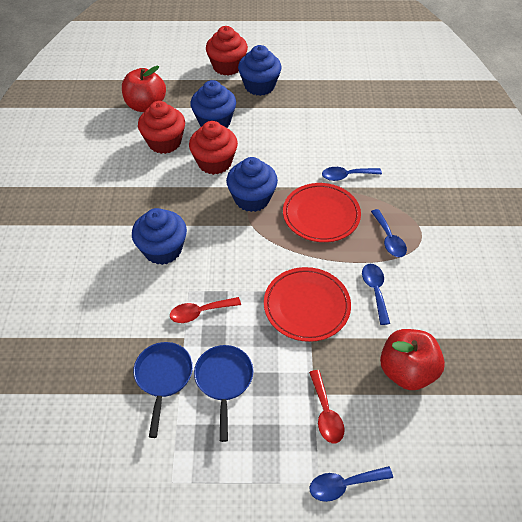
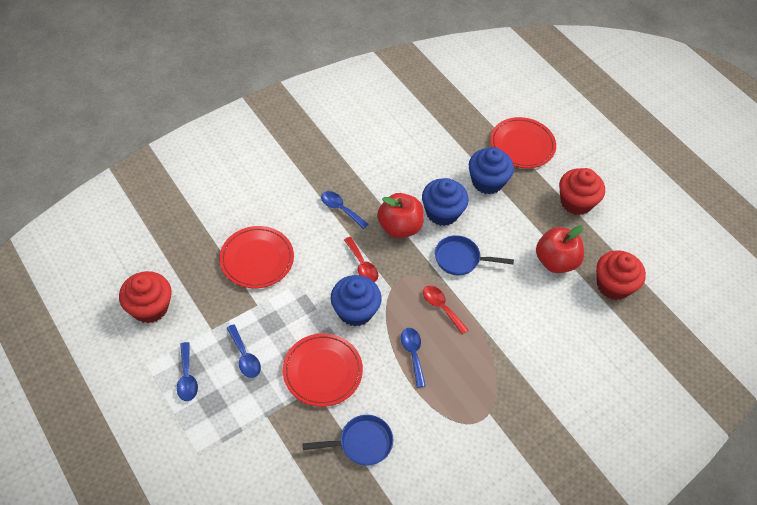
blue cupcake: 4 -> 3
red plate: 2 -> 3

